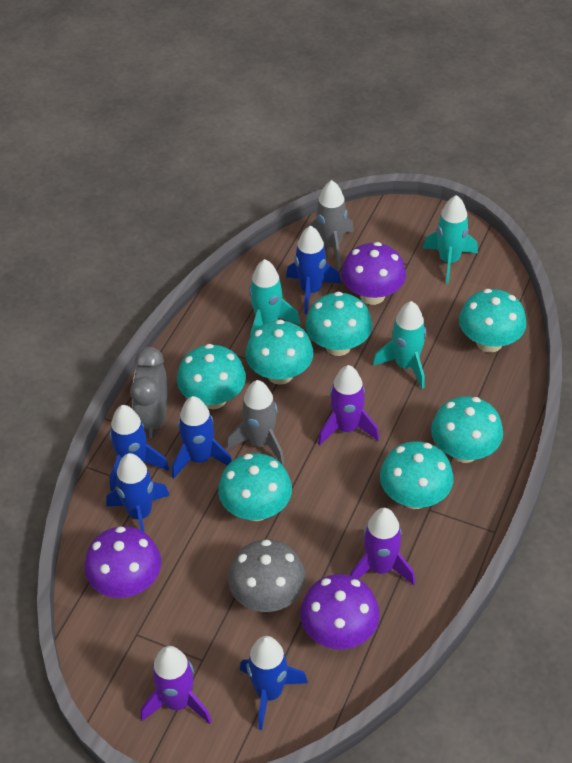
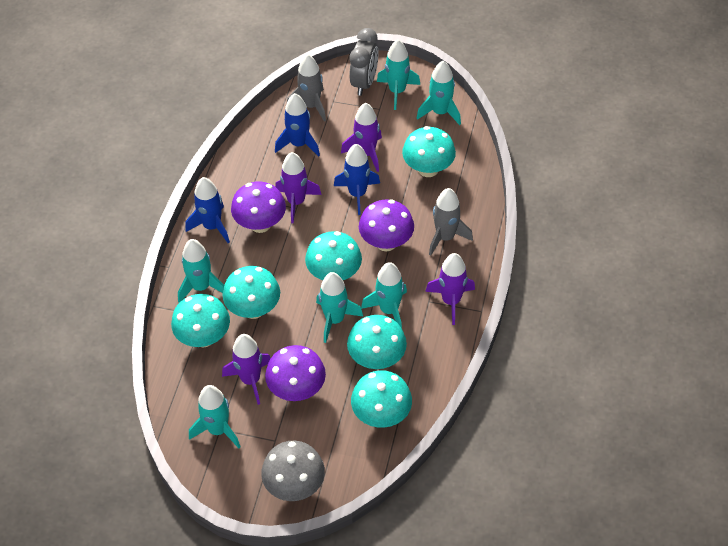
blue rocket: 5 -> 3
purple rocket: 3 -> 4
turquoise mushroom: 7 -> 6
turquoise rocket: 3 -> 6

